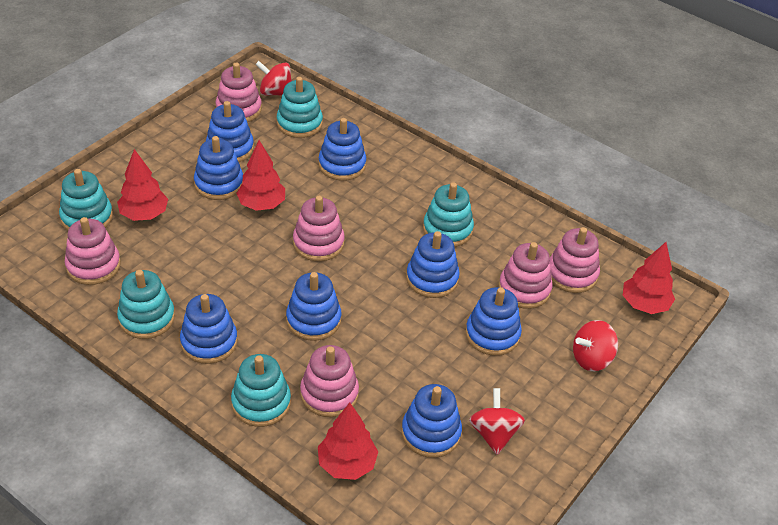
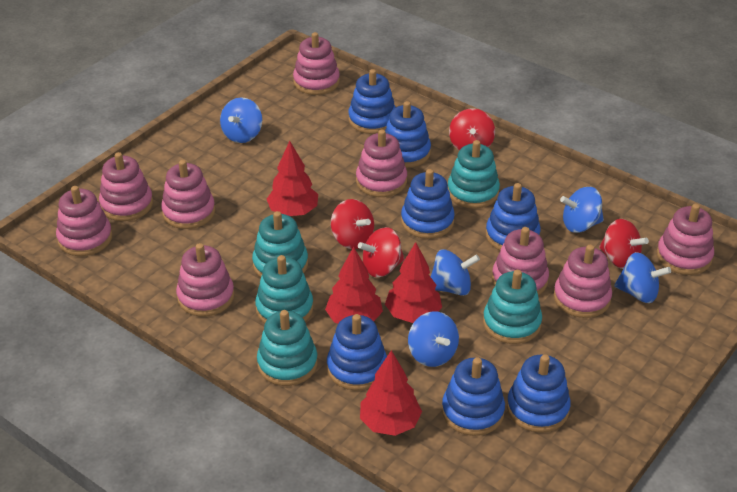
blue spinning top: 0 -> 5
blue stacking toy: 8 -> 7
pink stacking toy: 6 -> 9
red spinning top: 3 -> 4

